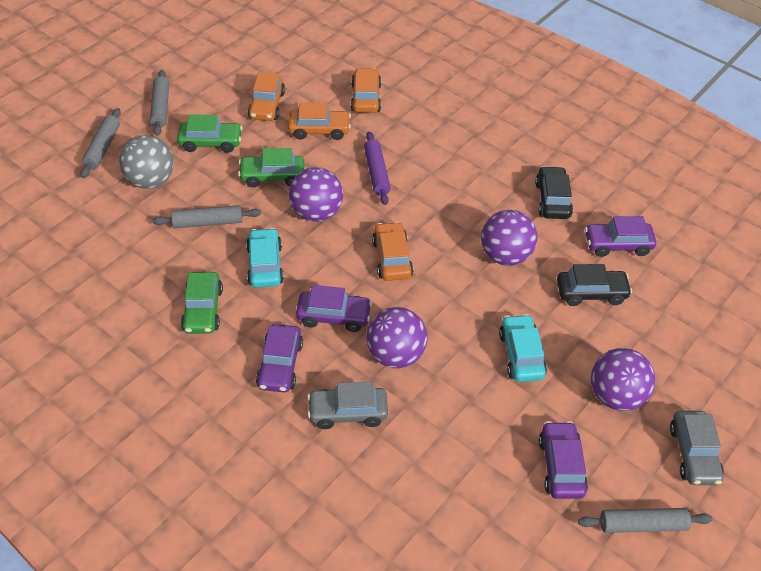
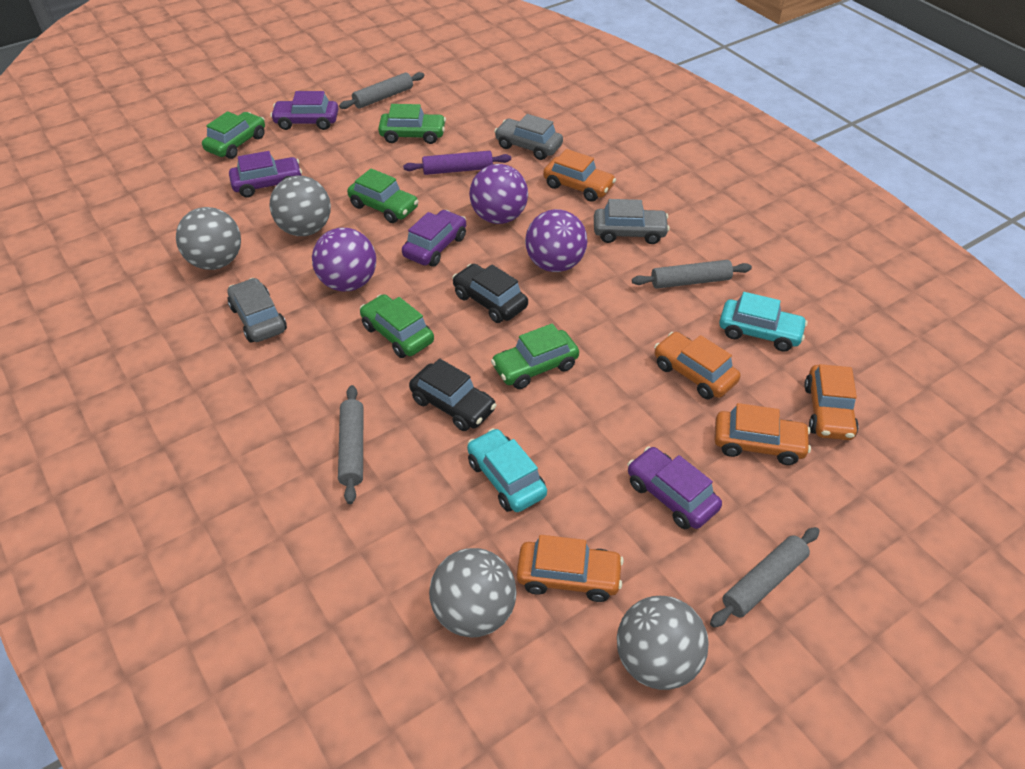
green car: 3 -> 5
grey ball: 1 -> 4
grey car: 2 -> 3
orange car: 4 -> 5
purple ball: 4 -> 3

